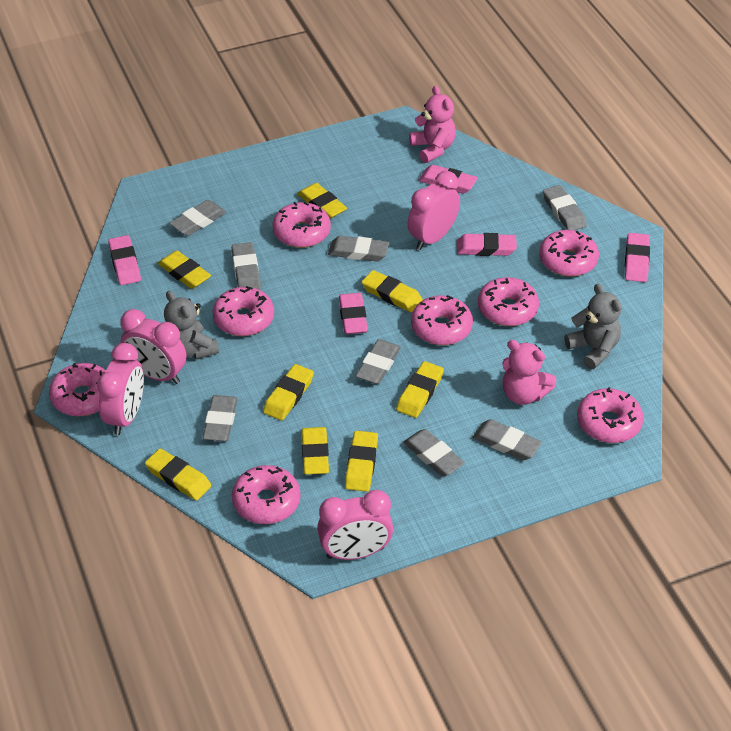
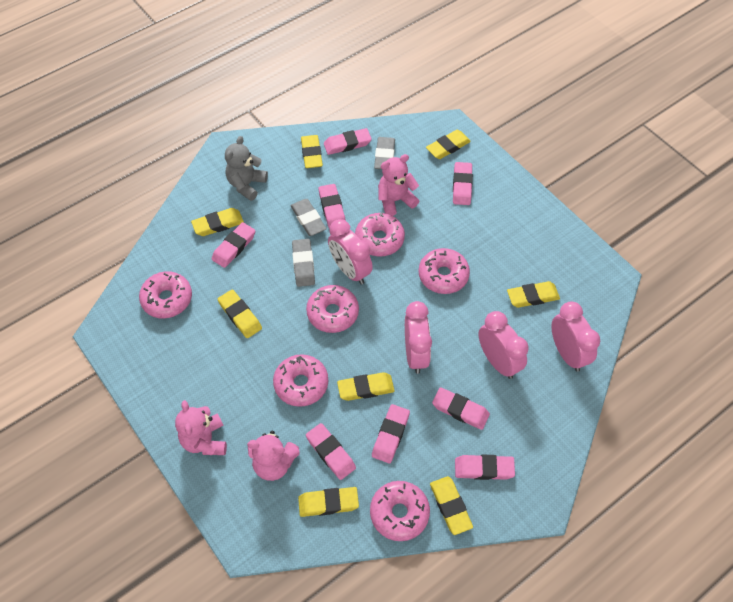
grey eraser: 8 -> 3
grey teddy bear: 2 -> 1
pink donut: 8 -> 6
pink eraser: 5 -> 8
pink teddy bear: 2 -> 3

